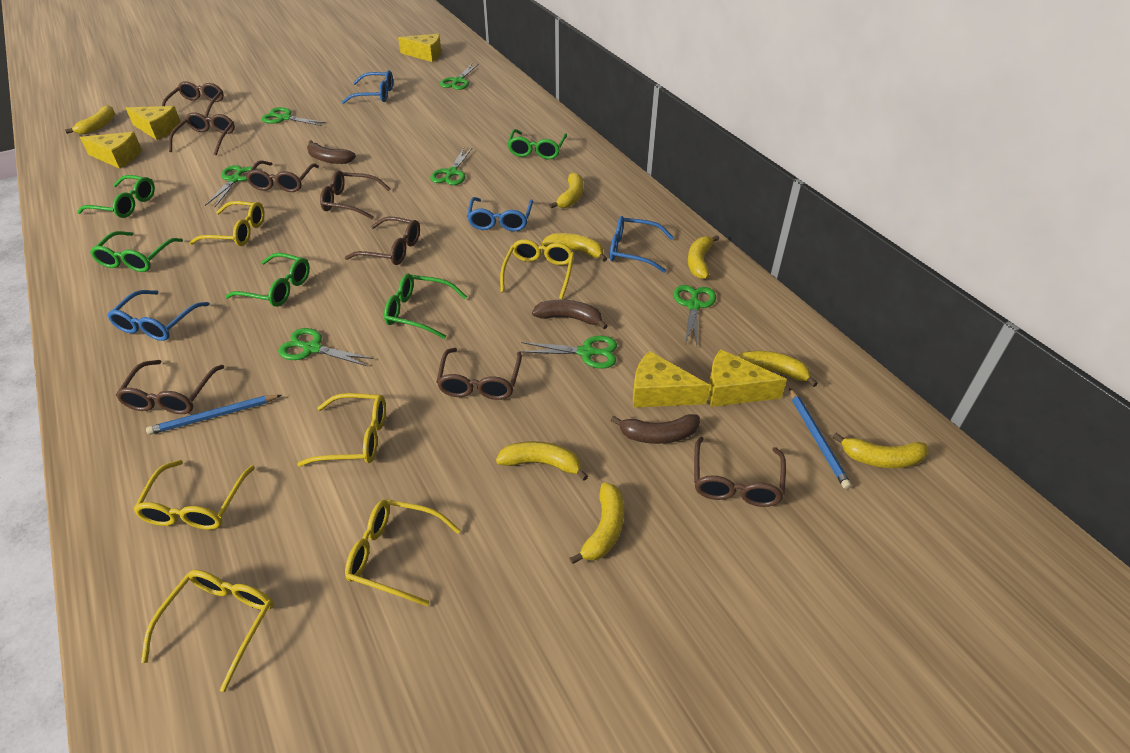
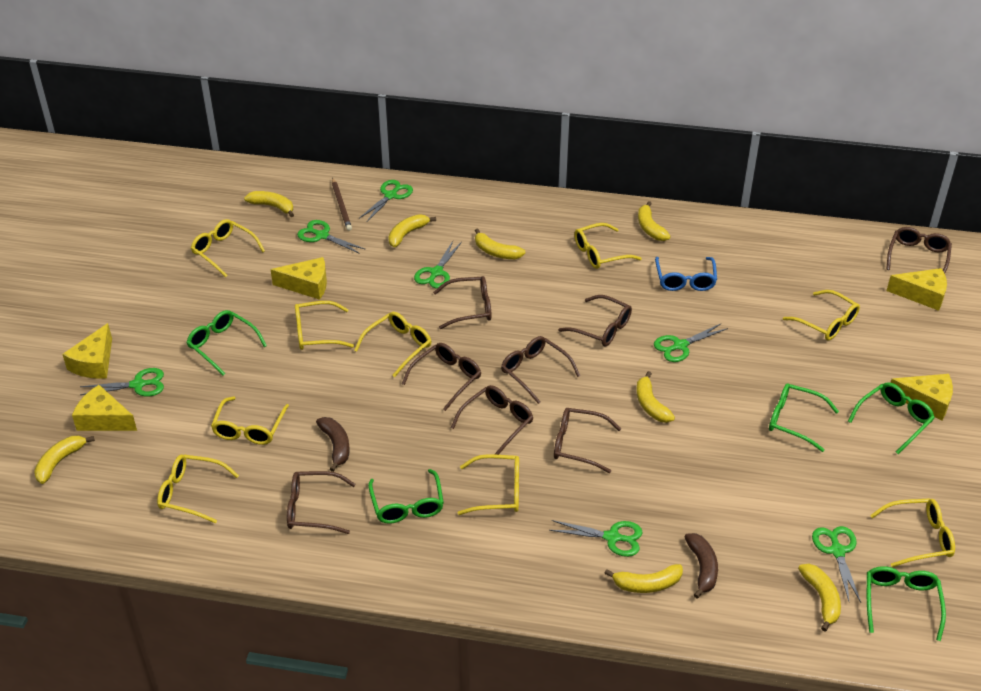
blue glasses: 4 -> 1
blue pencil: 2 -> 0
brown banana: 3 -> 2
brown pencil: 0 -> 1
yellow glasses: 6 -> 9

